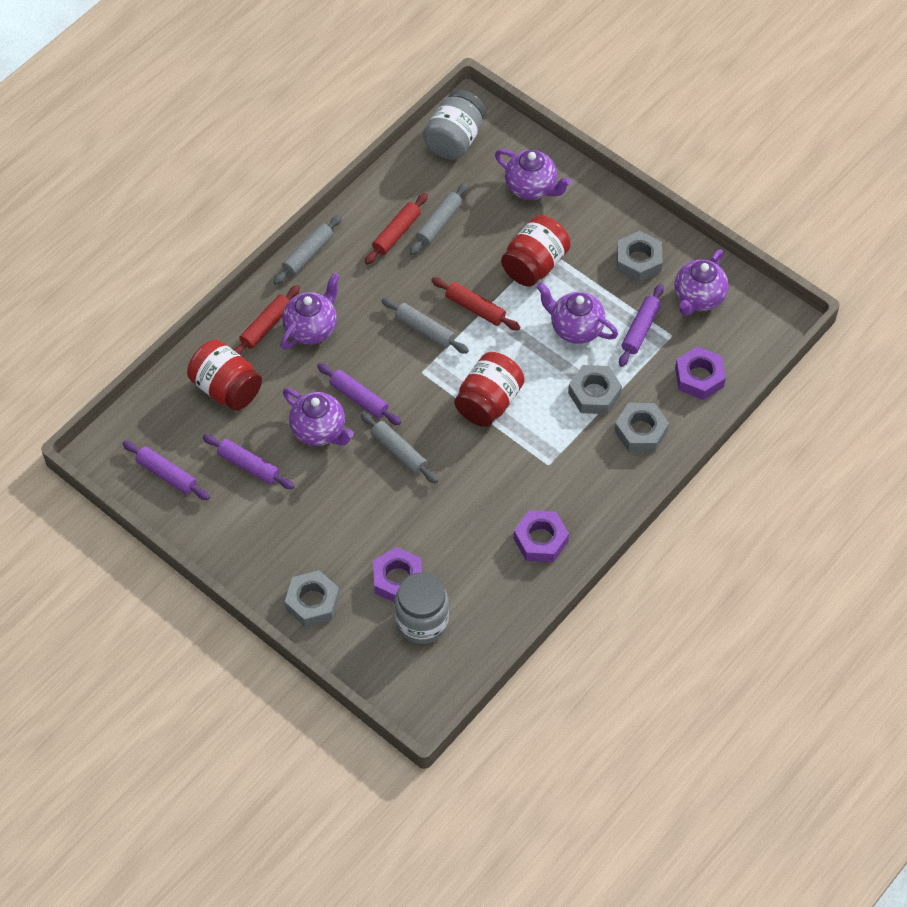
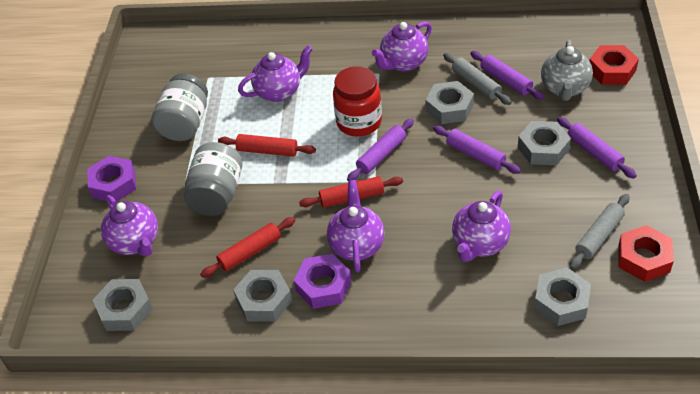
grey nut: 4 -> 5
grey rolling pin: 4 -> 2
grey teapot: 0 -> 1
purple nut: 3 -> 2
red jar: 3 -> 1
red nut: 0 -> 2

